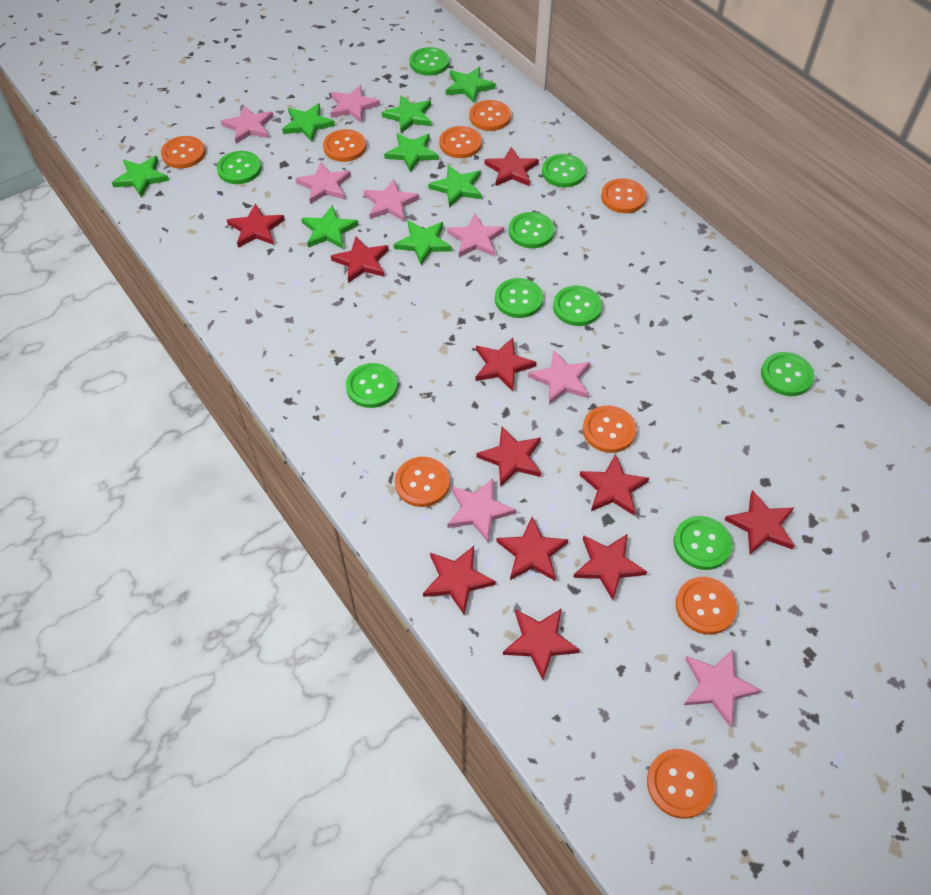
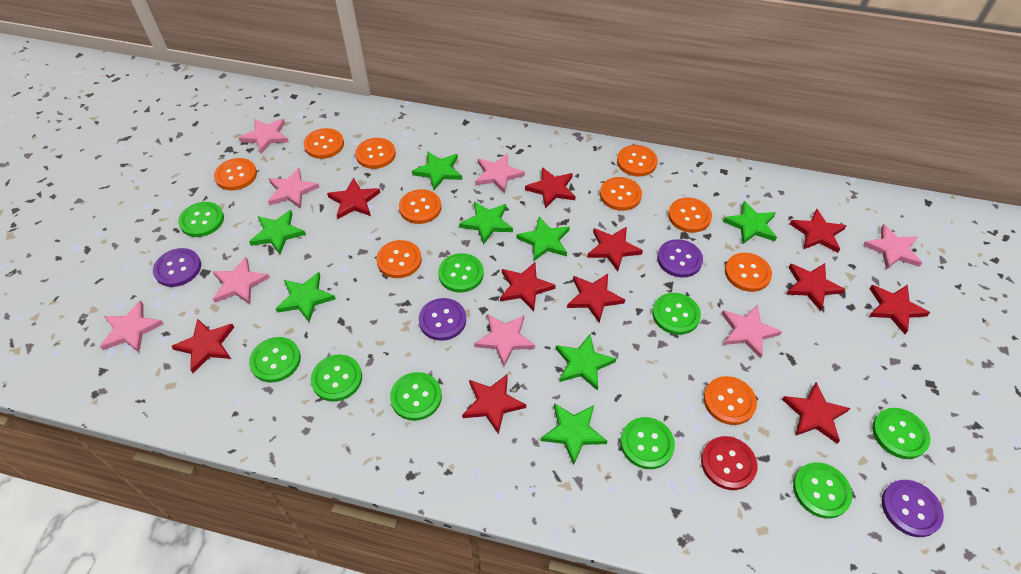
orange button: 9 -> 10
purple button: 0 -> 4
red button: 0 -> 1

